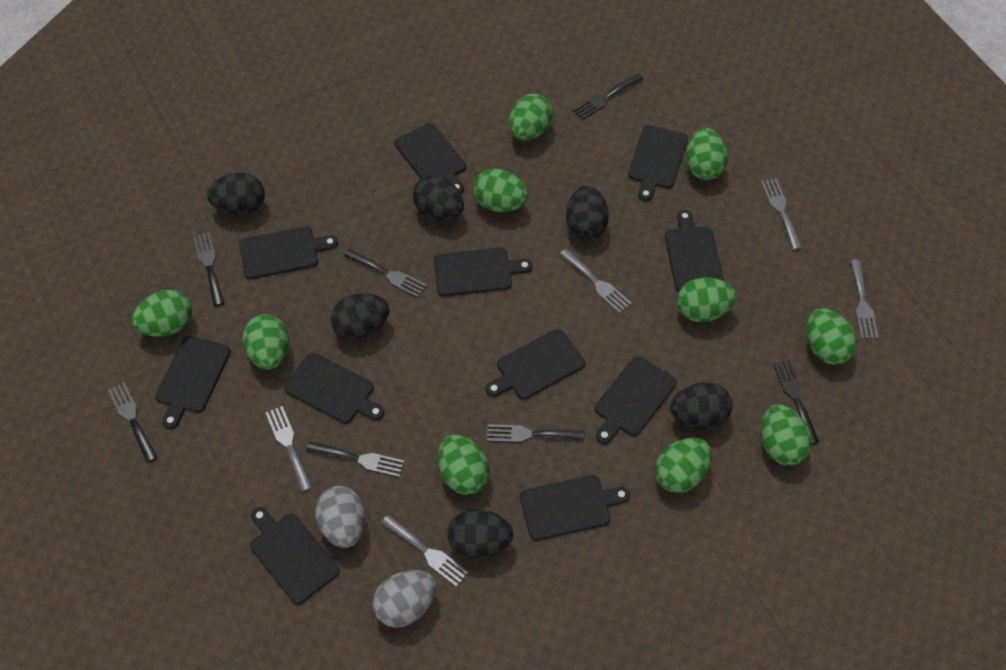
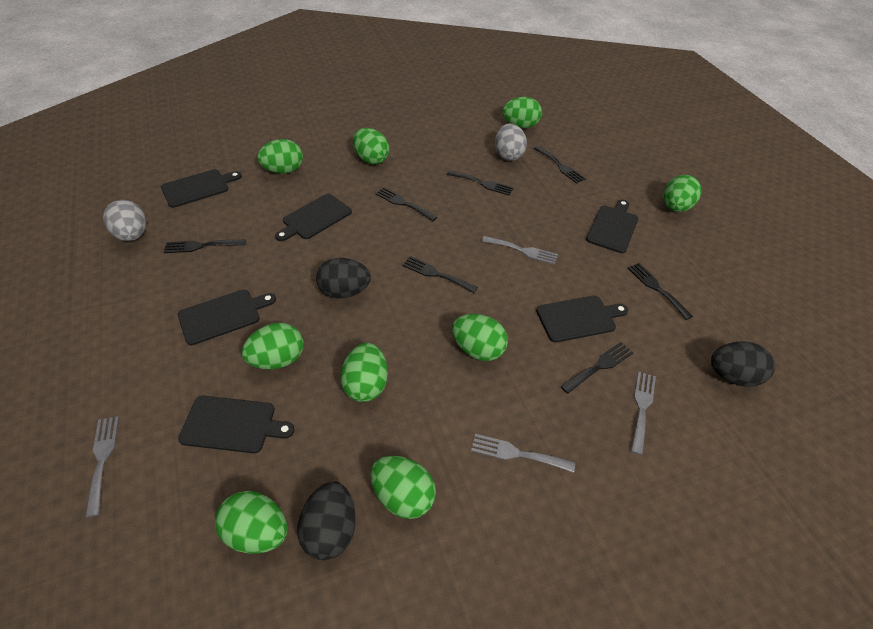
black cutting board: 11 -> 6
black egg: 6 -> 3
green egg: 10 -> 9
grey fork: 5 -> 4

